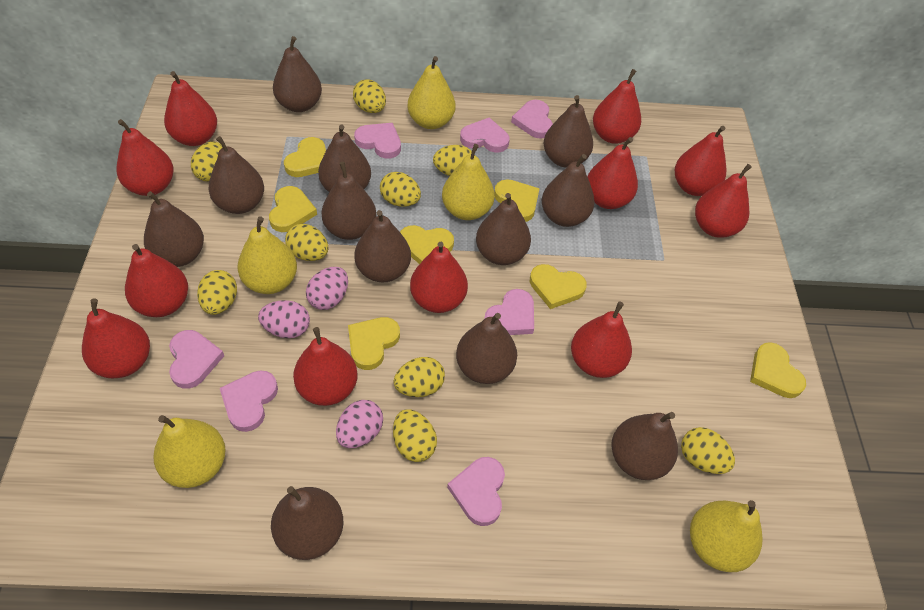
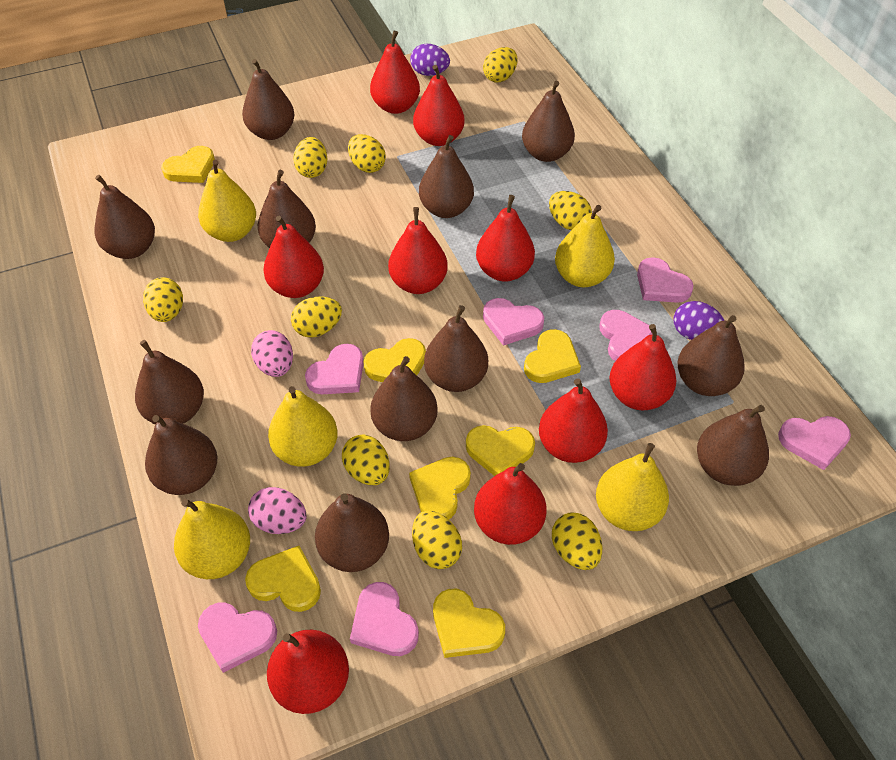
pink egg: 3 -> 2
purple egg: 0 -> 2
red pear: 11 -> 9

